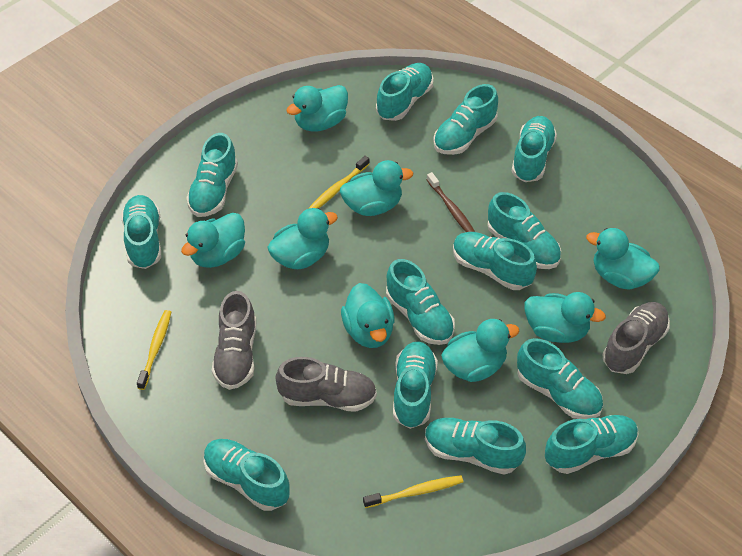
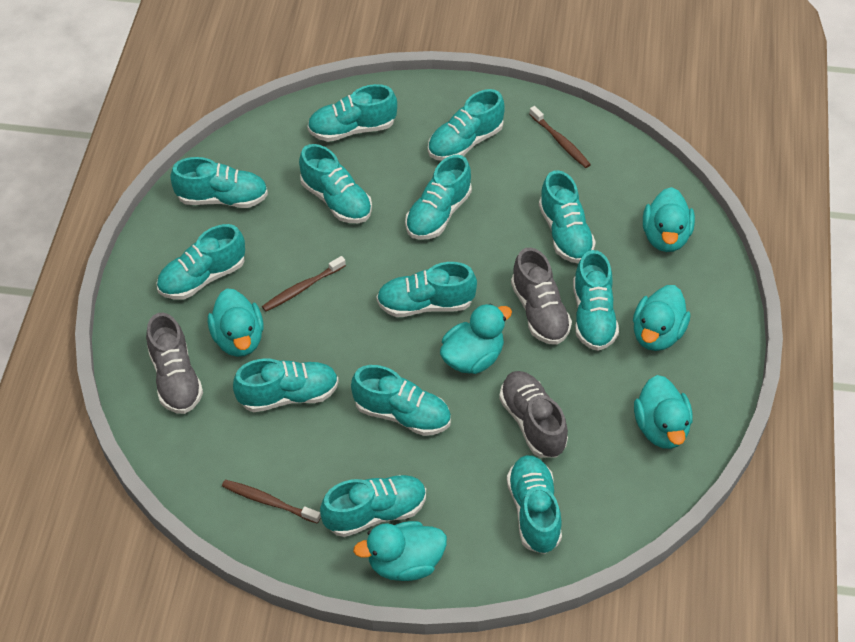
brown toothbrush: 1 -> 3
turquoise duck: 8 -> 6
yellow toothbrush: 3 -> 0

